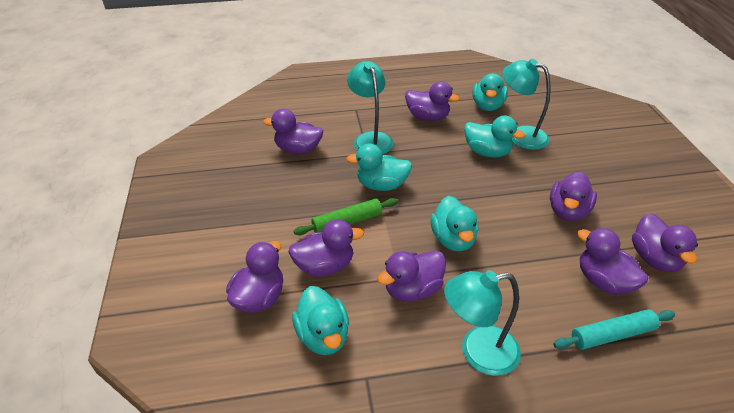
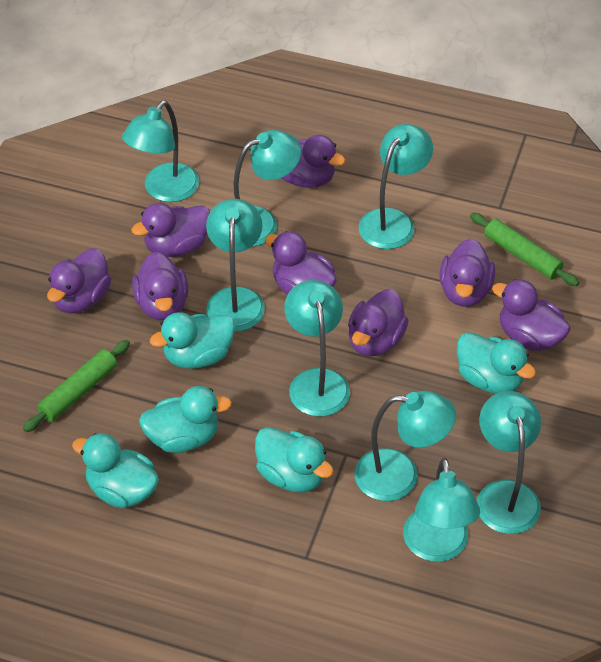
green rolling pin: 1 -> 2
turquoise lamp: 3 -> 8
turquoise rolling pin: 1 -> 0

